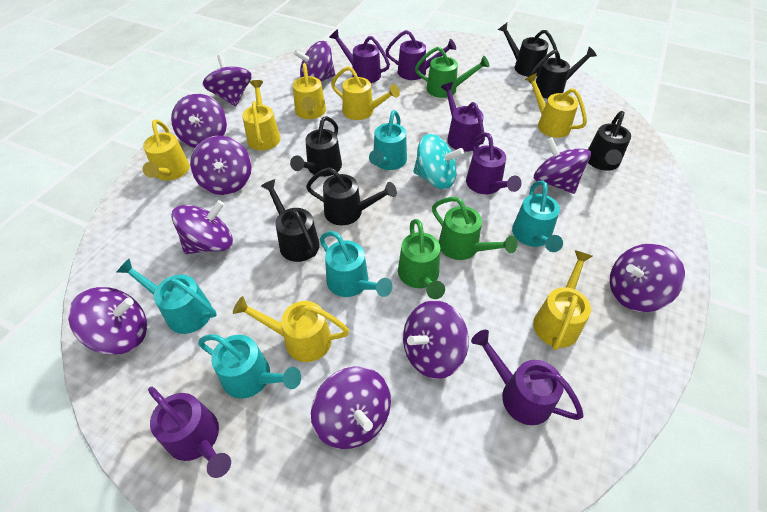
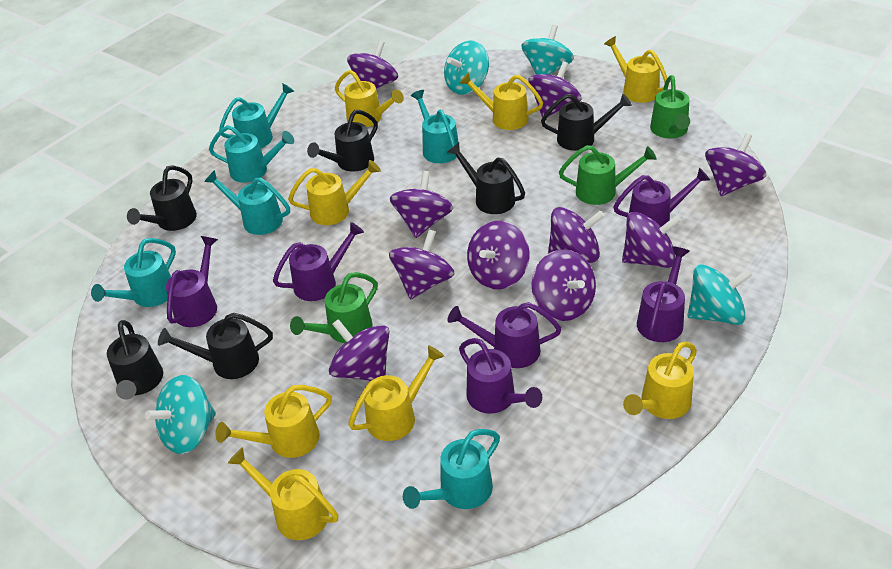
turquoise spinning top: 1 -> 4
turquoise watering can: 5 -> 6
yellow watering can: 7 -> 8

